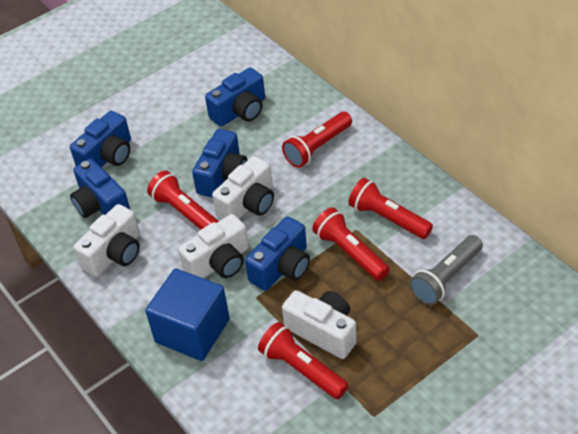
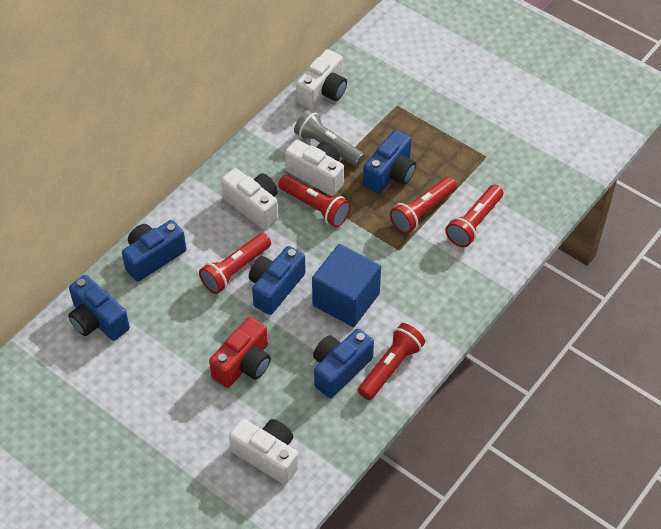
red camera: 0 -> 1

